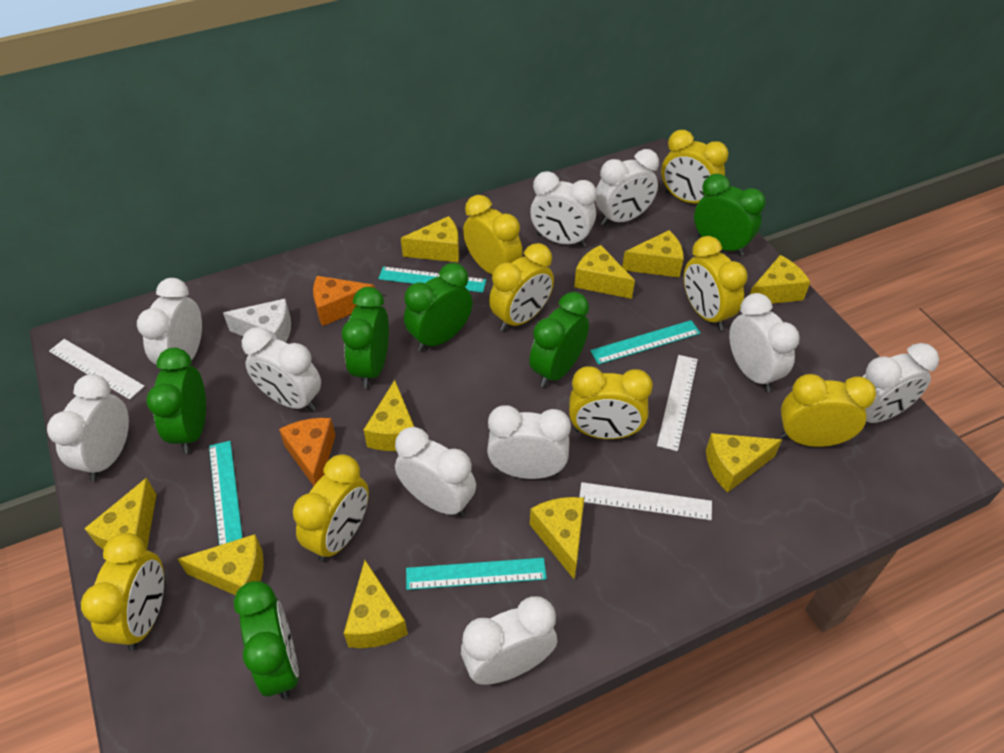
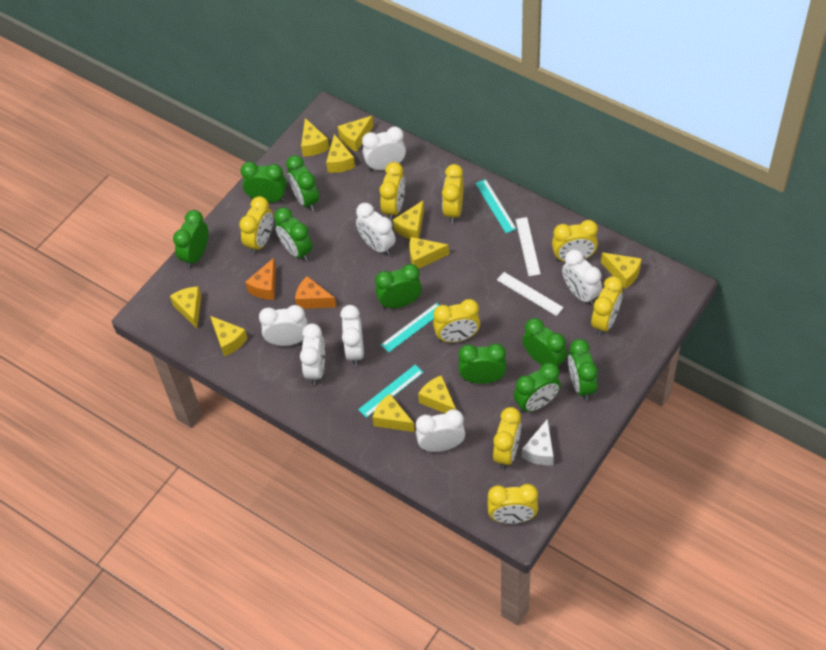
green clock: 6 -> 9
turquoise ruler: 4 -> 3
white clock: 10 -> 7
white ruler: 3 -> 2

